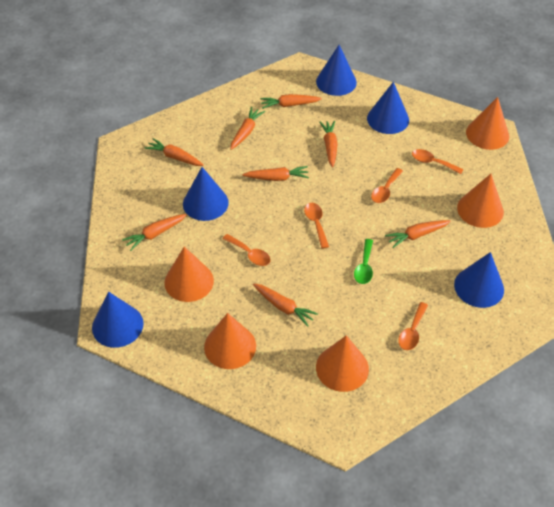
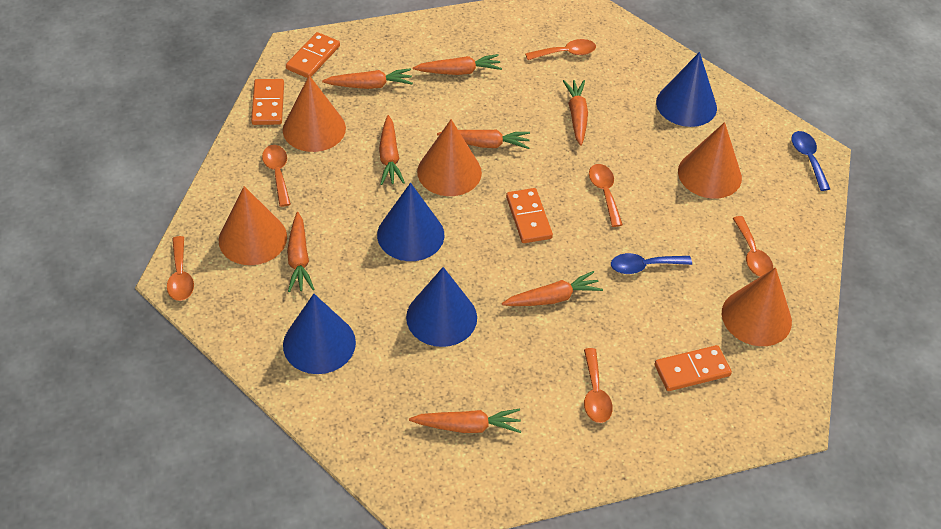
blue cone: 5 -> 4
blue spoon: 0 -> 2
green spoon: 1 -> 0
orange domino: 0 -> 4
orange spoon: 5 -> 6

